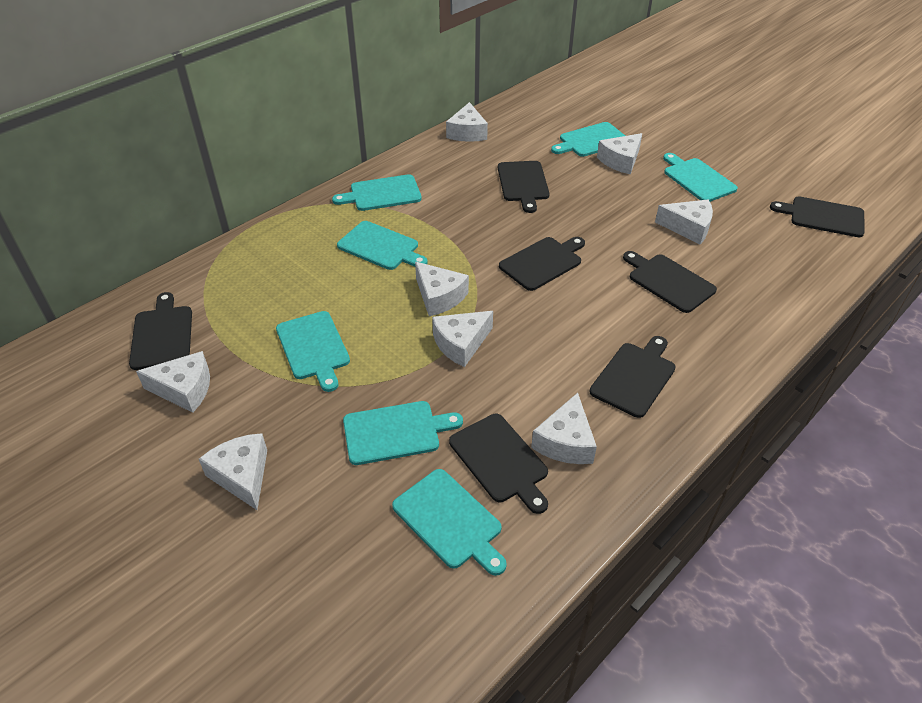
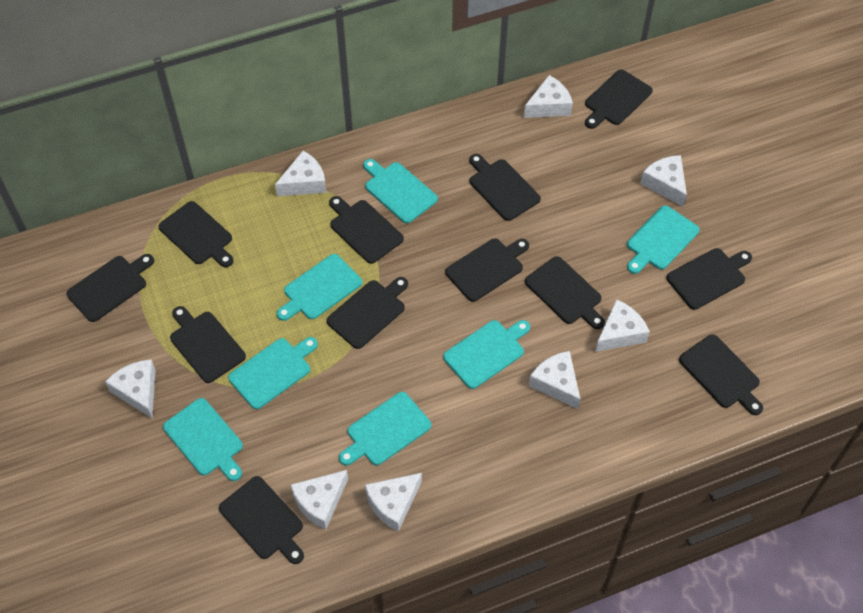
black cutting board: 7 -> 12

